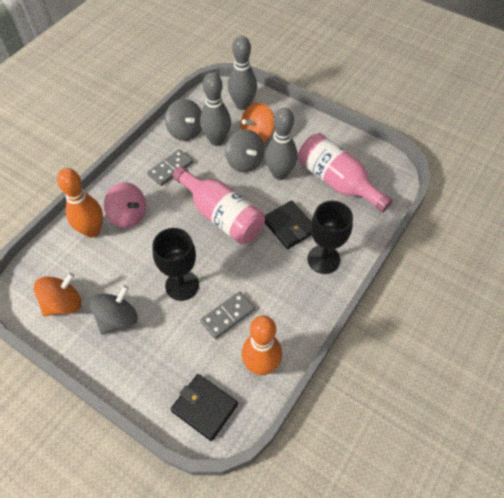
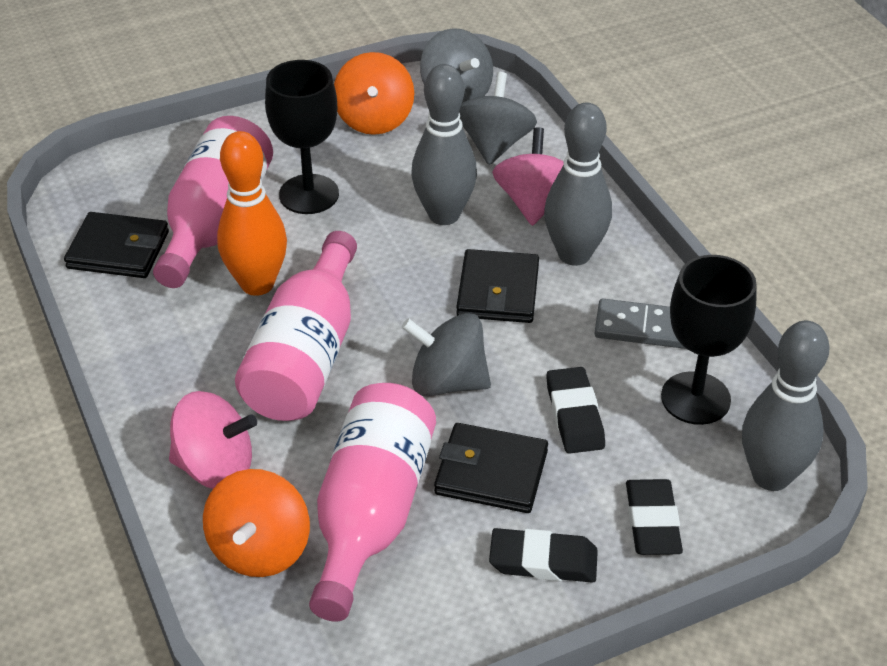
black eraser: 0 -> 3
black wallet: 2 -> 3
grey domino: 2 -> 1
orange bowling pin: 2 -> 1
pink bottle: 2 -> 3
pink spinning top: 1 -> 2

